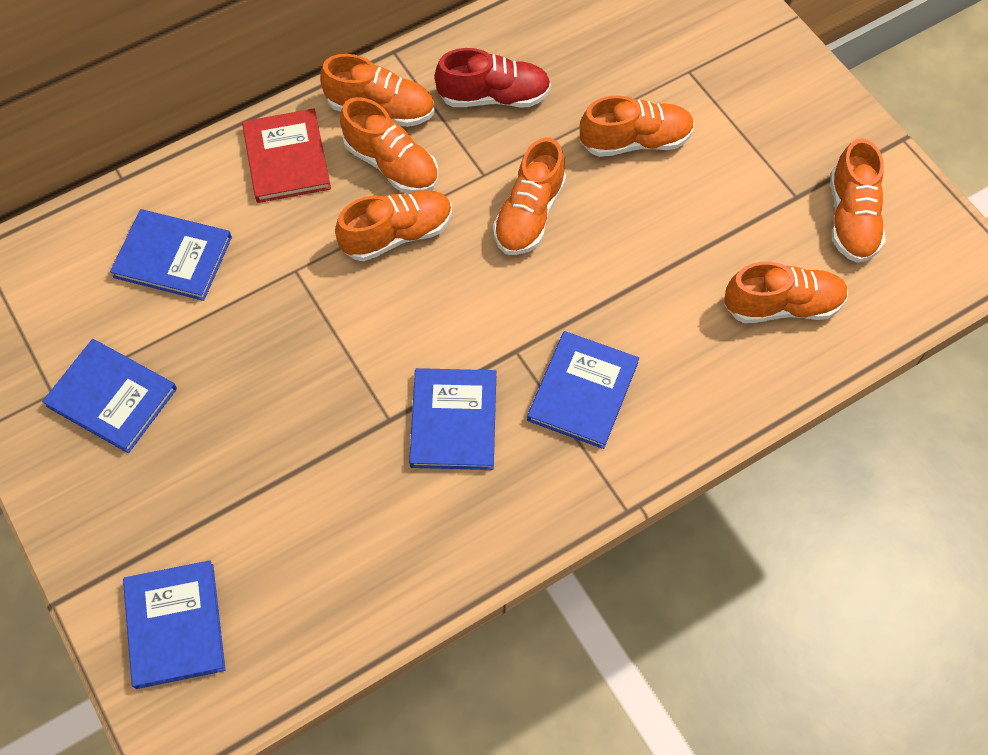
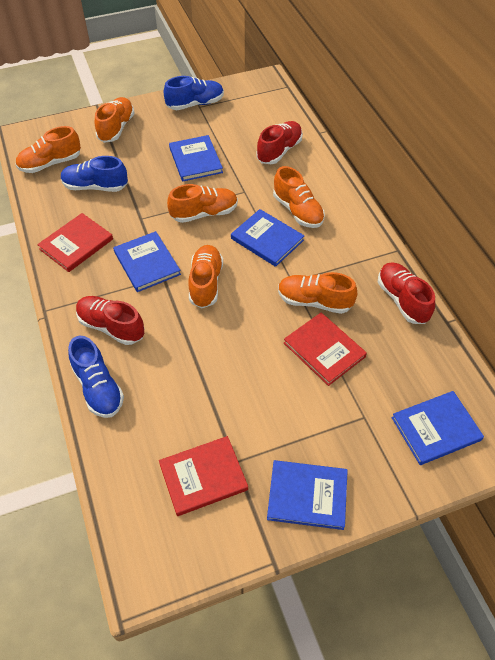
blue shoe: 0 -> 3
orange shoe: 7 -> 6
red book: 1 -> 3
red shoe: 1 -> 3

